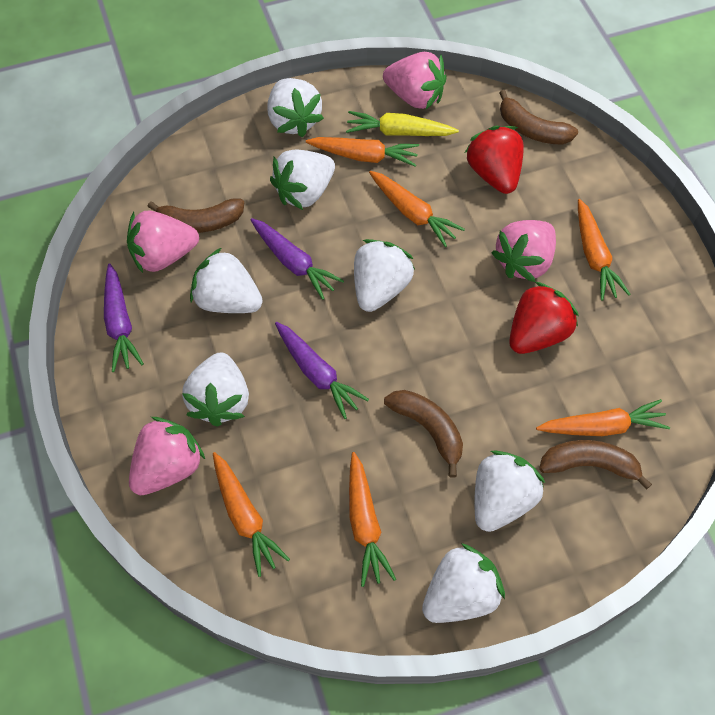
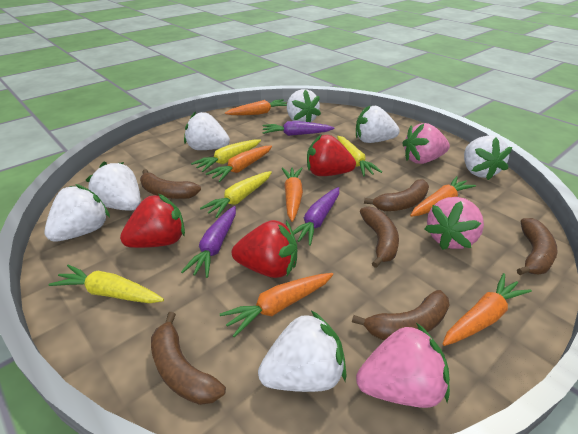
brown banana: 4 -> 6
pink strawberry: 4 -> 3
red strawberry: 2 -> 3
yellow carrot: 1 -> 4

